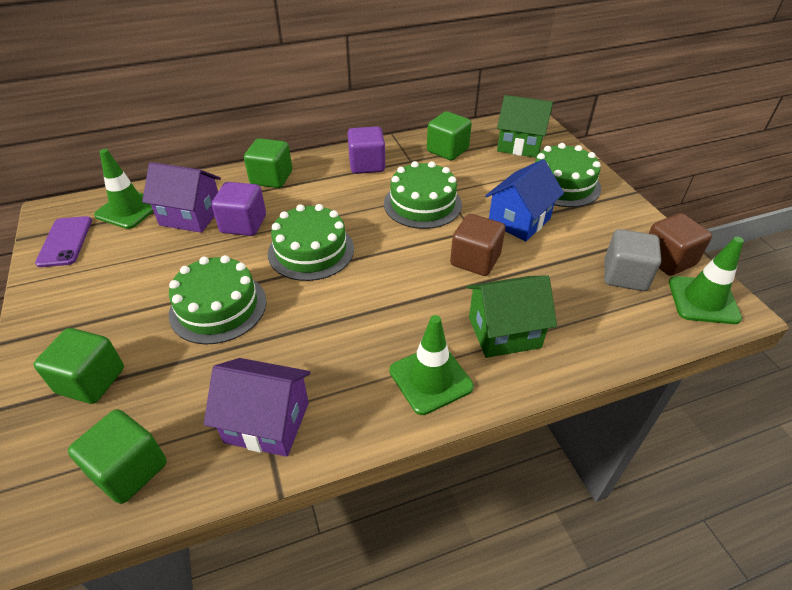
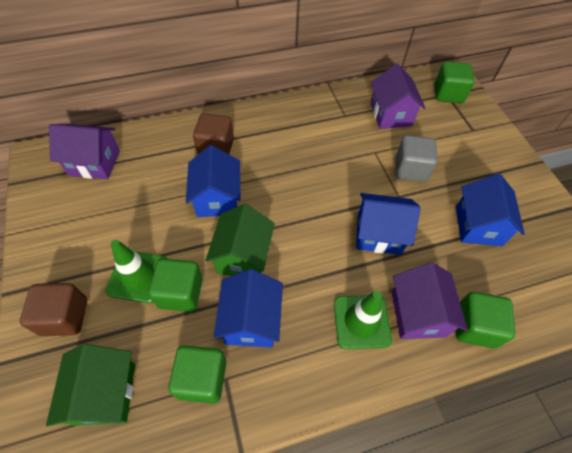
blue house: 1 -> 4
green cake: 4 -> 0
green traffic cone: 3 -> 2
purple cube: 2 -> 0
purple house: 2 -> 3
purple phone: 1 -> 0

